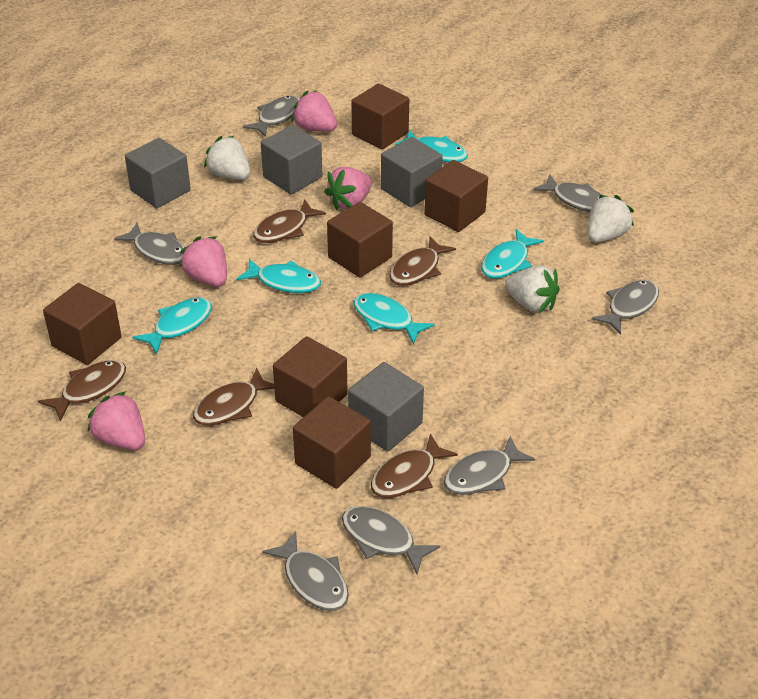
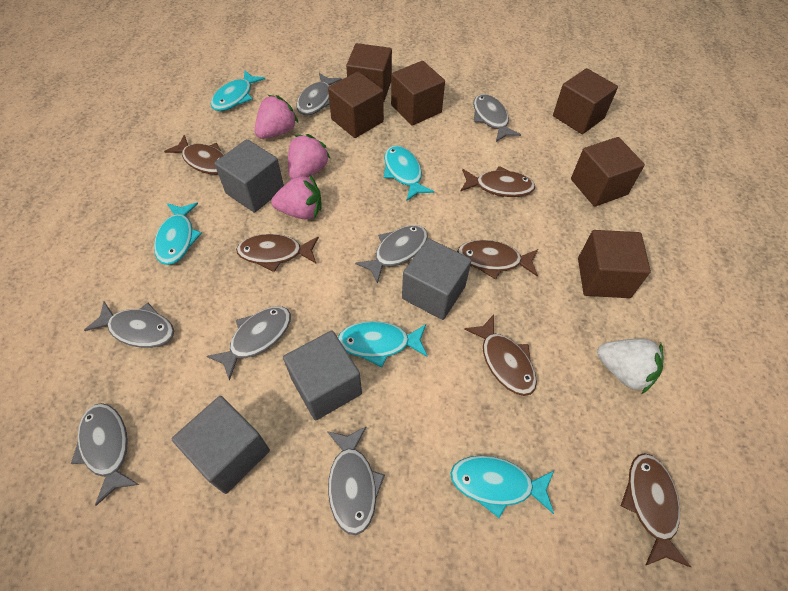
brown fish: 5 -> 6
pink strawberry: 4 -> 3
white strawberry: 3 -> 1

